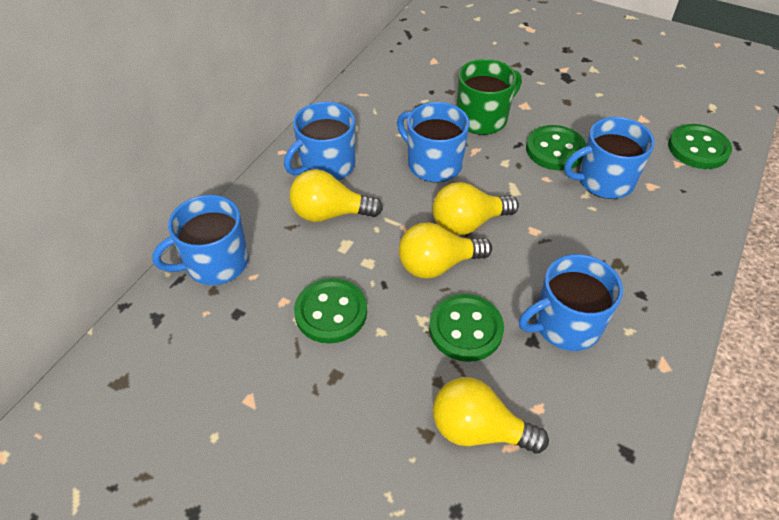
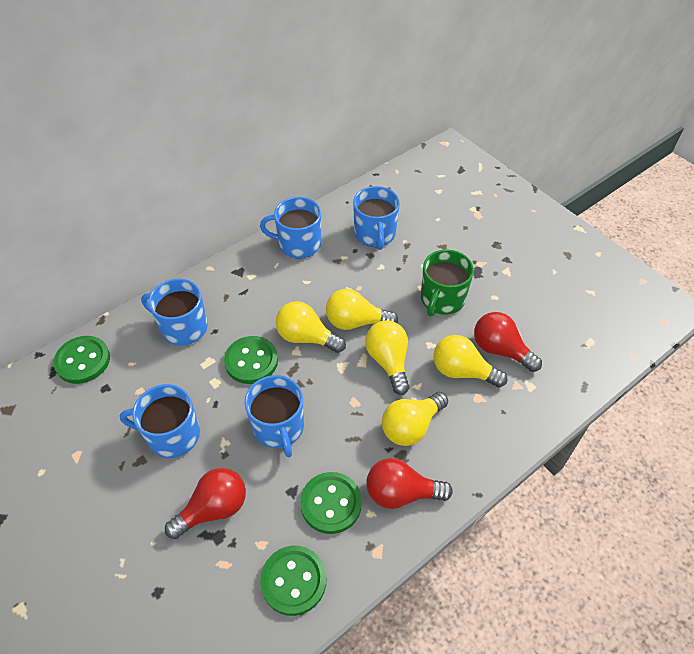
red light bulb: 0 -> 3
yellow light bulb: 4 -> 5

